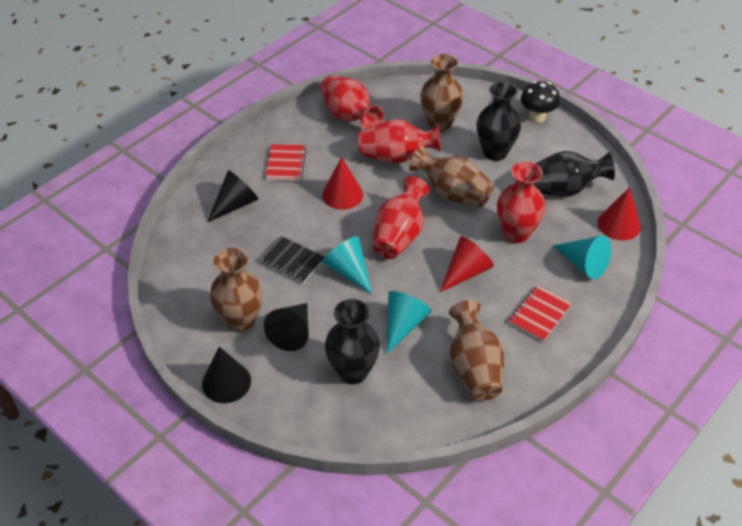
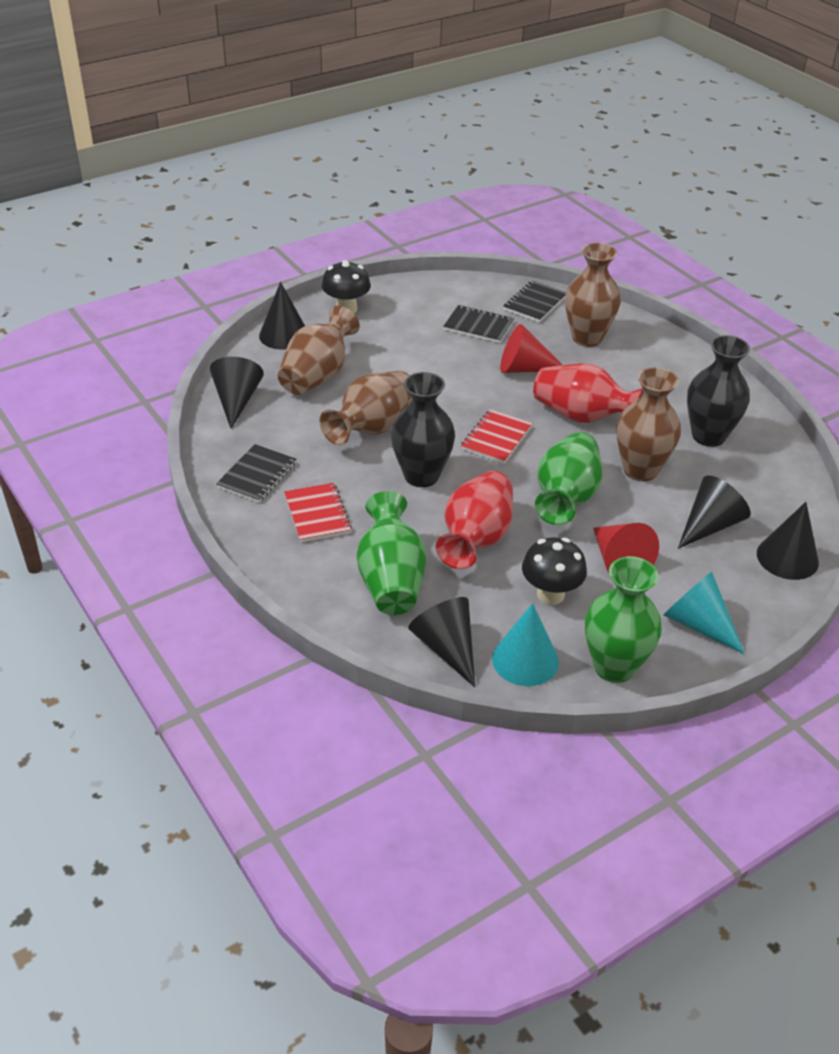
black cone: 3 -> 5
black mushroom: 1 -> 2
black notebook: 1 -> 3
black vase: 3 -> 2
green vase: 0 -> 3
red cone: 3 -> 2
red vase: 4 -> 2
turquoise cone: 3 -> 2

